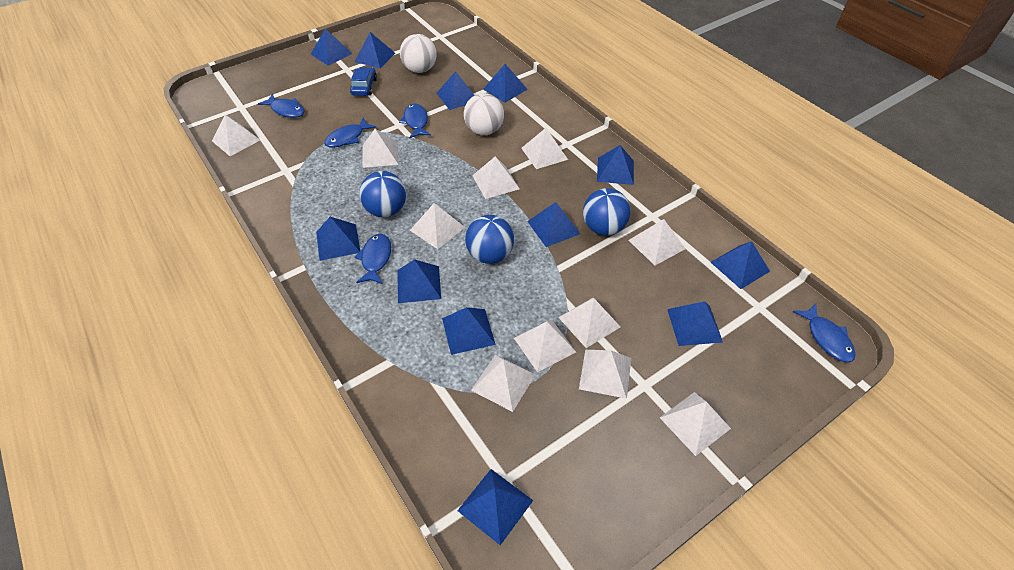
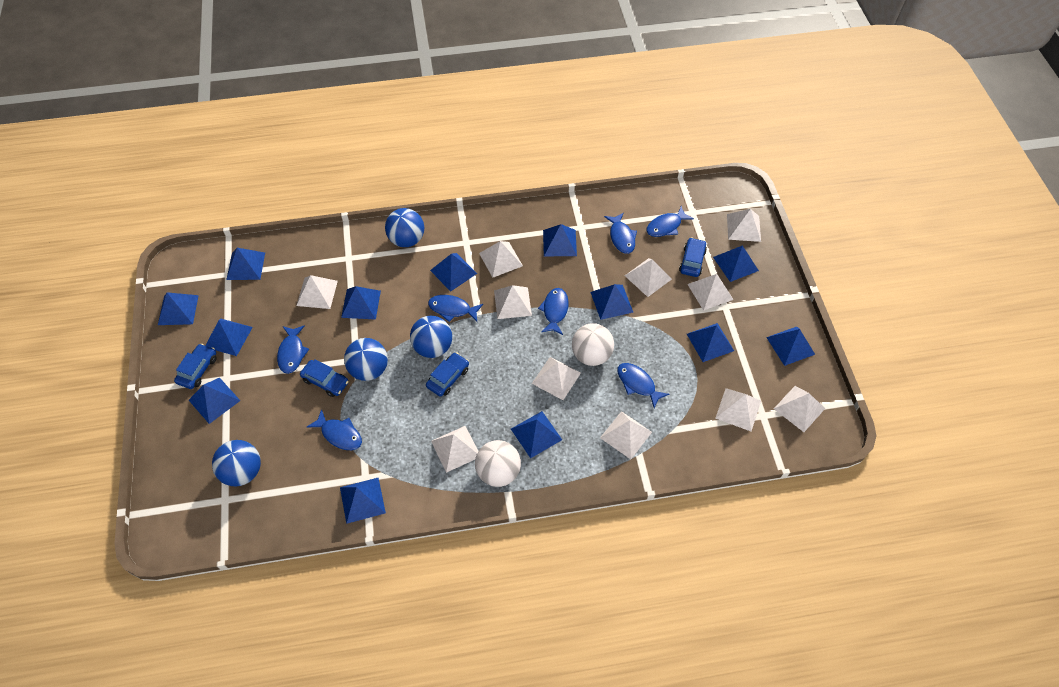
blue ball: 3 -> 4
blue car: 1 -> 4
blue fish: 5 -> 7
blue pyramid: 12 -> 13

